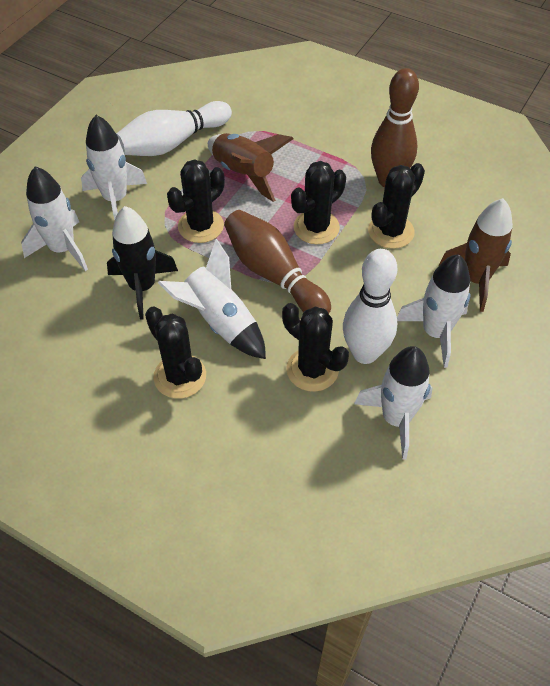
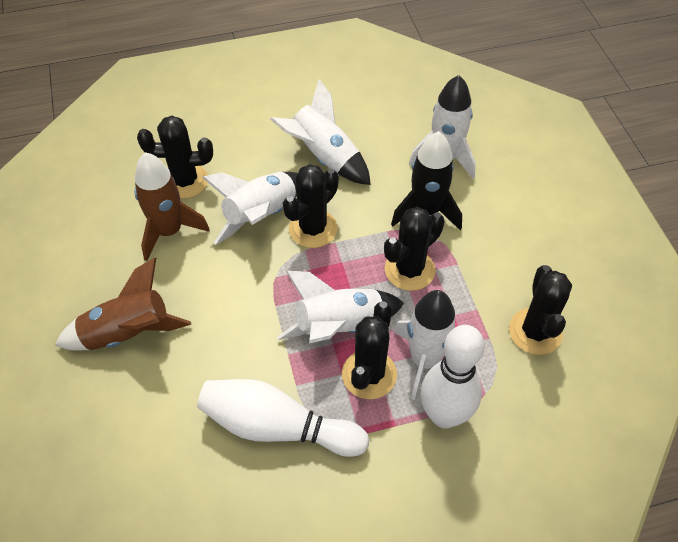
brown bowling pin: 2 -> 0

